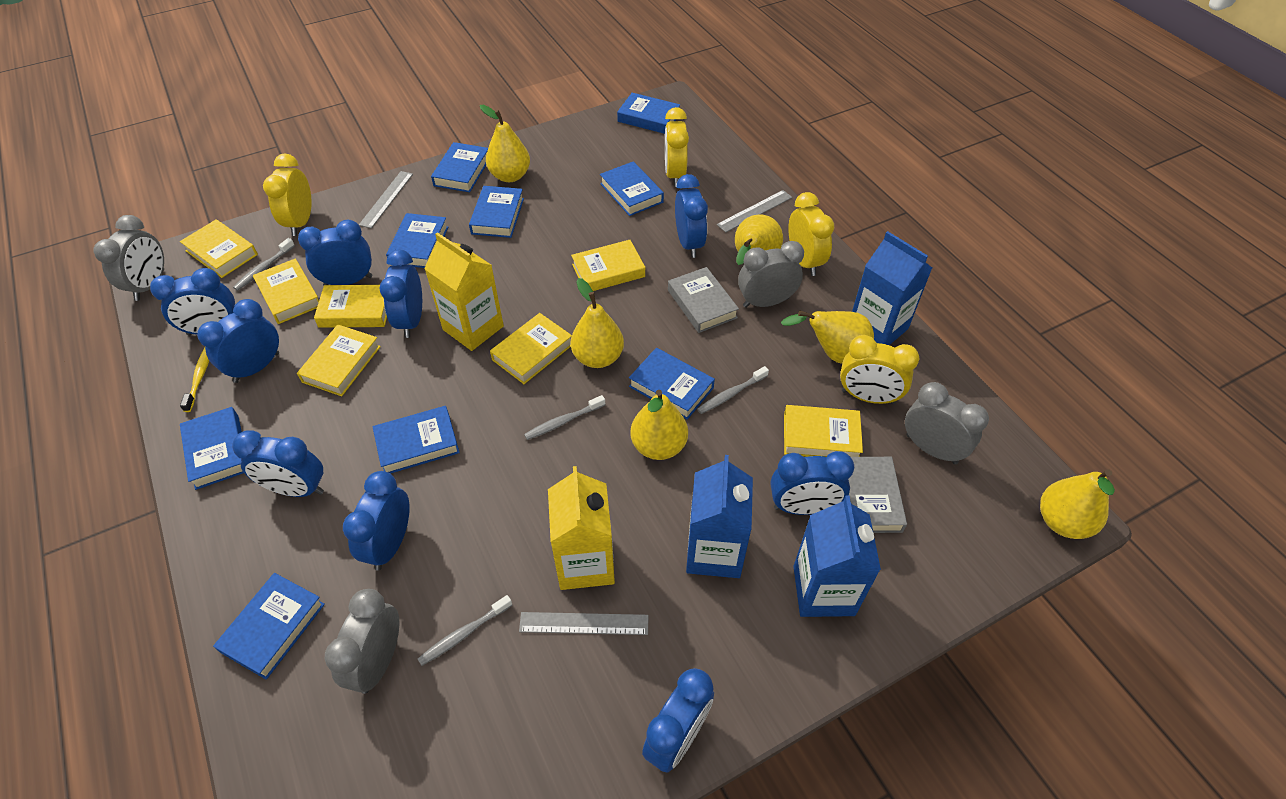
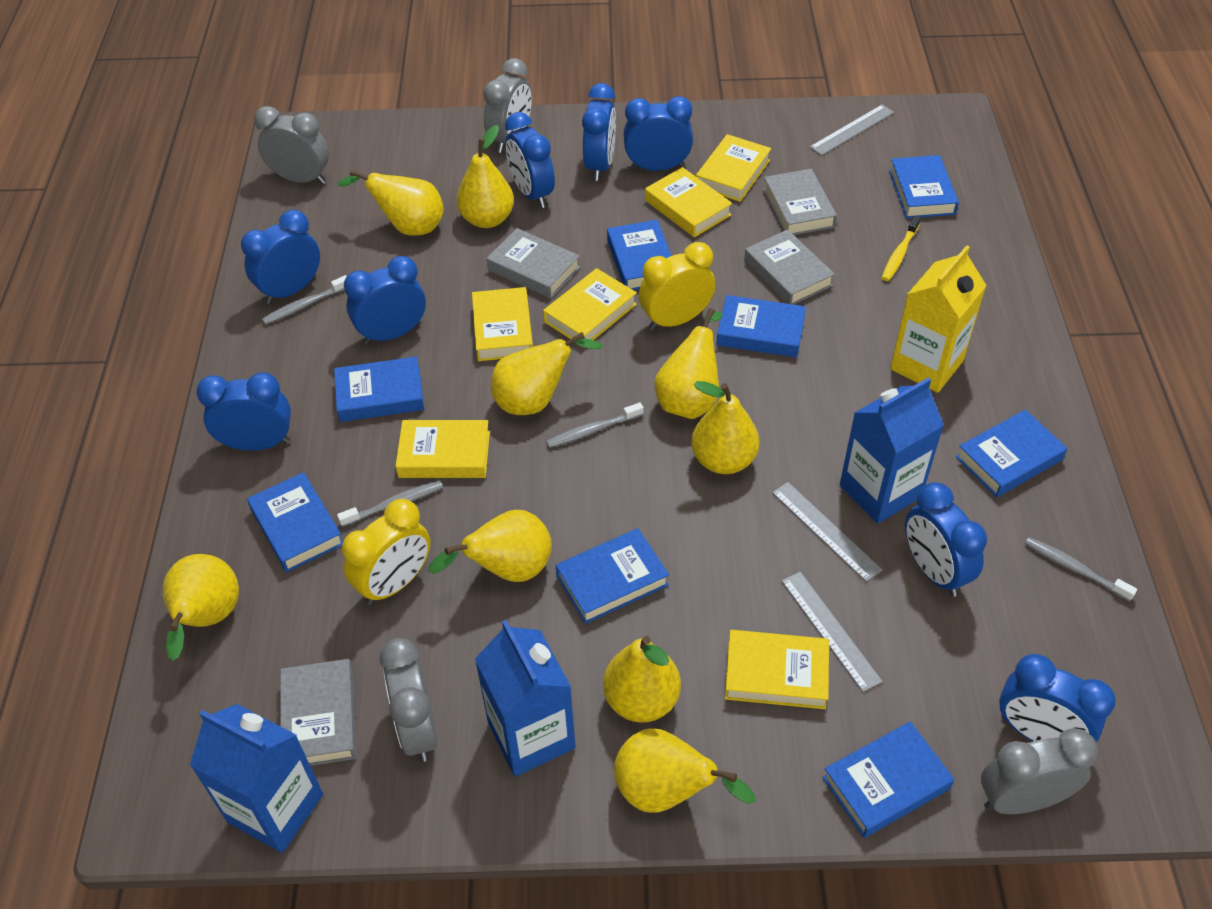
blue book: 9 -> 8
blue clock: 9 -> 8
grey book: 2 -> 4
yellow book: 7 -> 6
yellow carton: 2 -> 1
yellow clock: 4 -> 2
yellow pear: 6 -> 9

